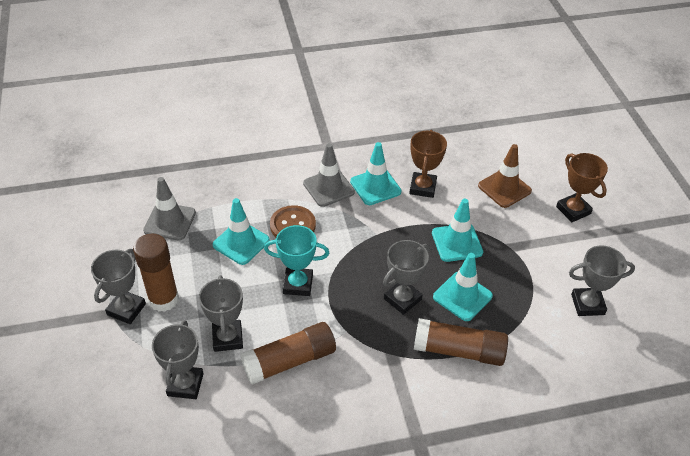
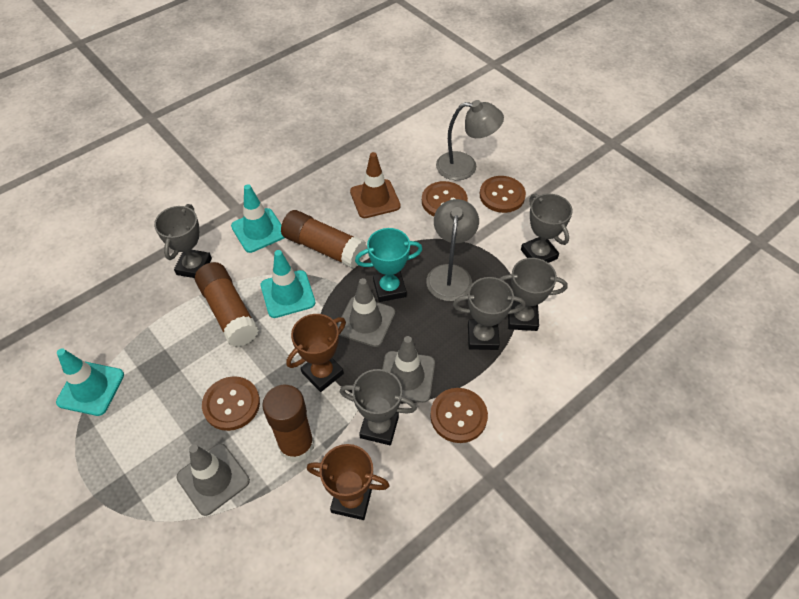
brown button: 1 -> 4
grey lamp: 0 -> 2
grey traffic cone: 2 -> 3
turquoise traffic cone: 4 -> 3

